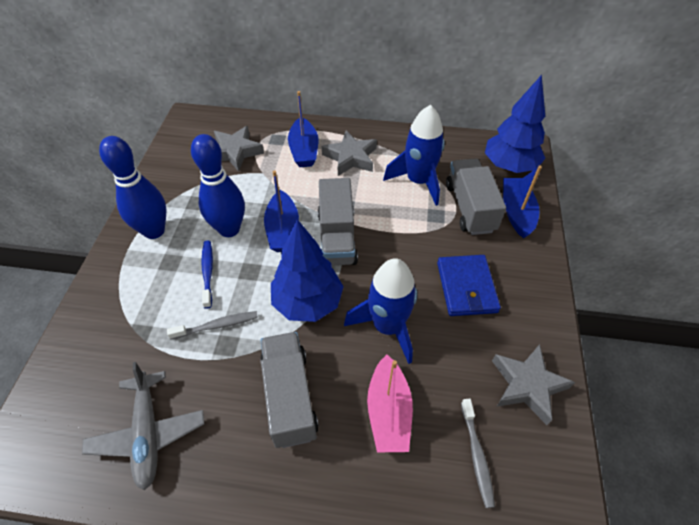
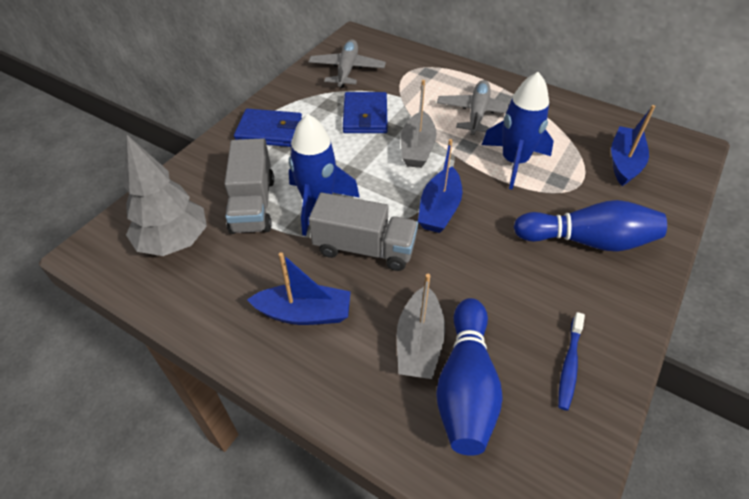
blue tree: 2 -> 0
blue wallet: 1 -> 2
grey boat: 0 -> 2
grey plane: 1 -> 2
grey star: 3 -> 0
grey toothbrush: 2 -> 0
grey tree: 0 -> 1
grey truck: 3 -> 2
pink boat: 1 -> 0

